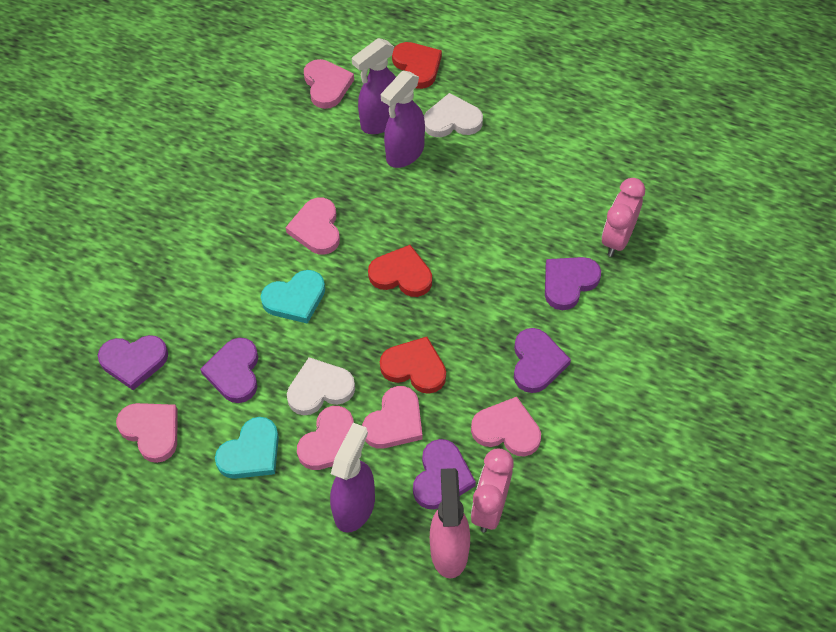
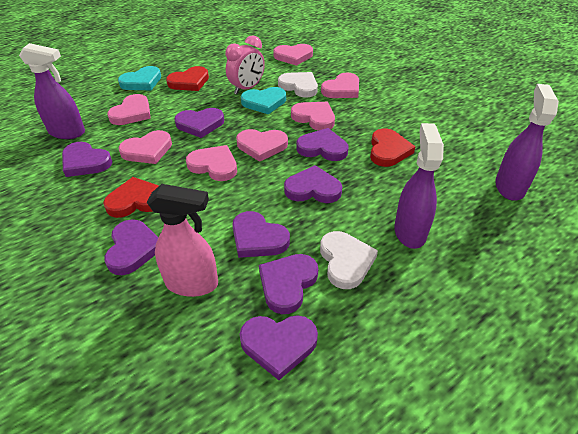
pink clock: 2 -> 1
pink heart: 6 -> 7
purple heart: 5 -> 8

